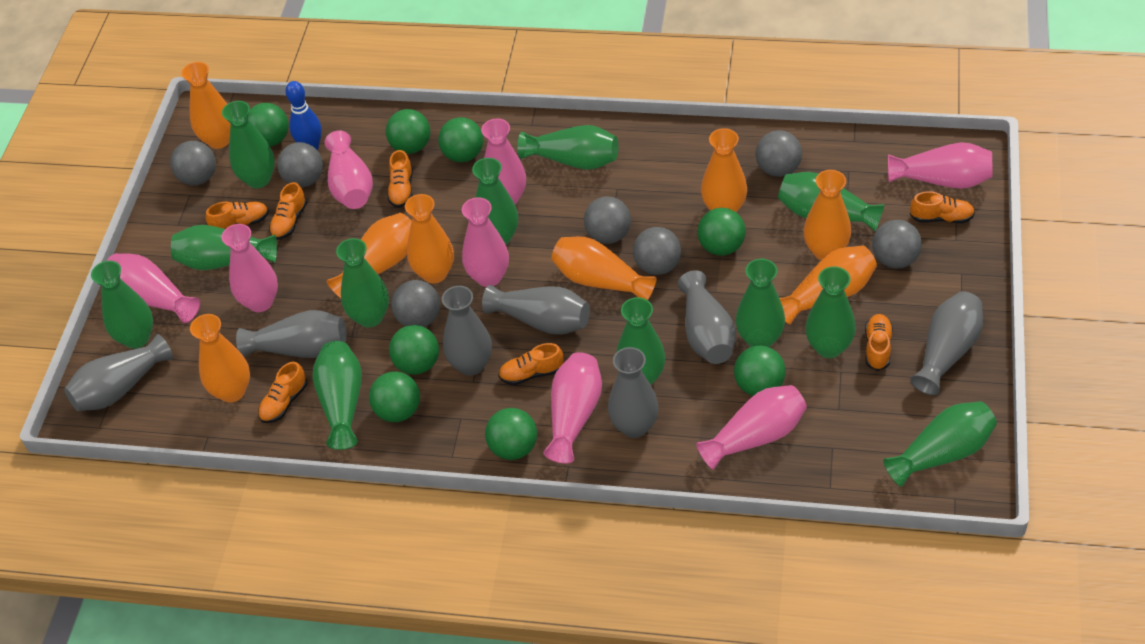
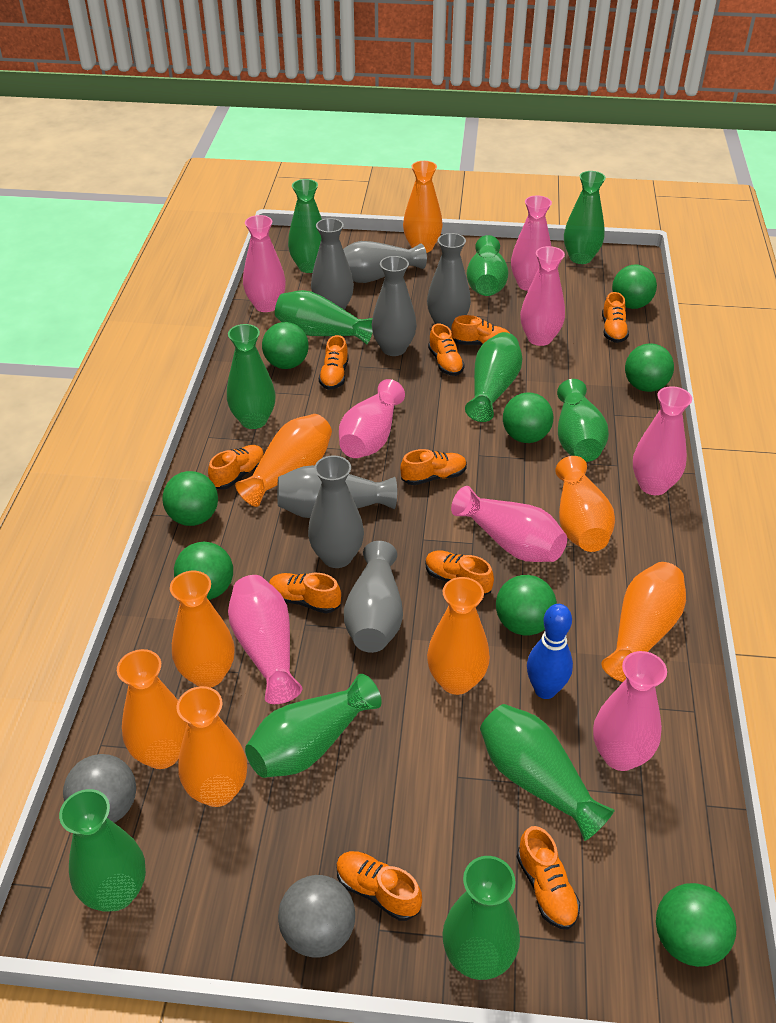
green vase: 12 -> 11
grey ball: 7 -> 2
orange shoe: 7 -> 10

